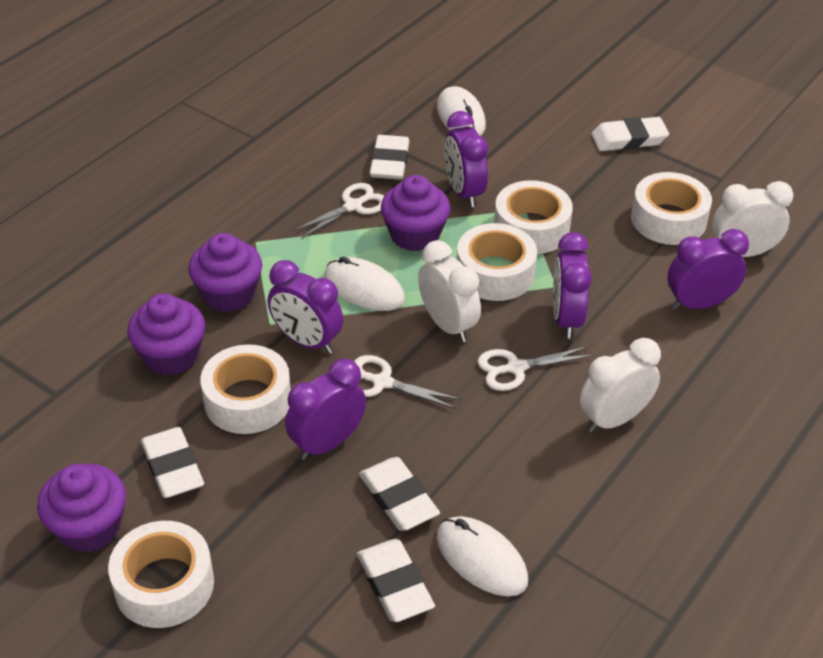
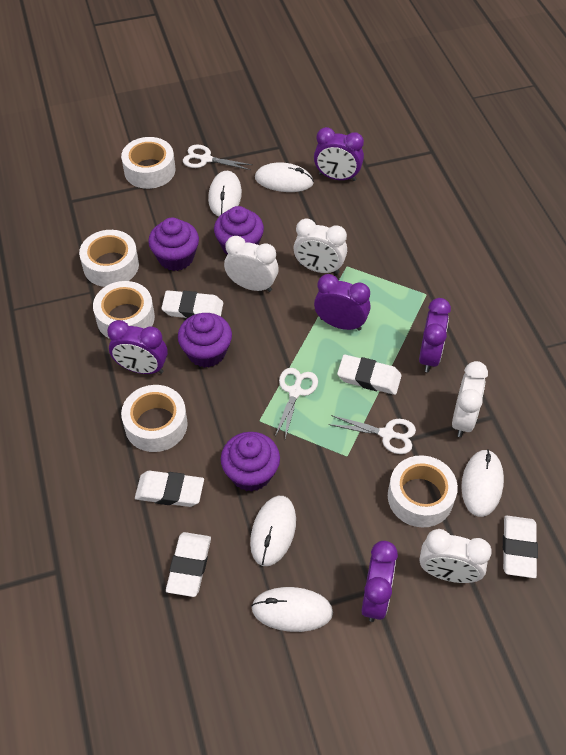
white clock: 3 -> 4
white mouse: 3 -> 5

